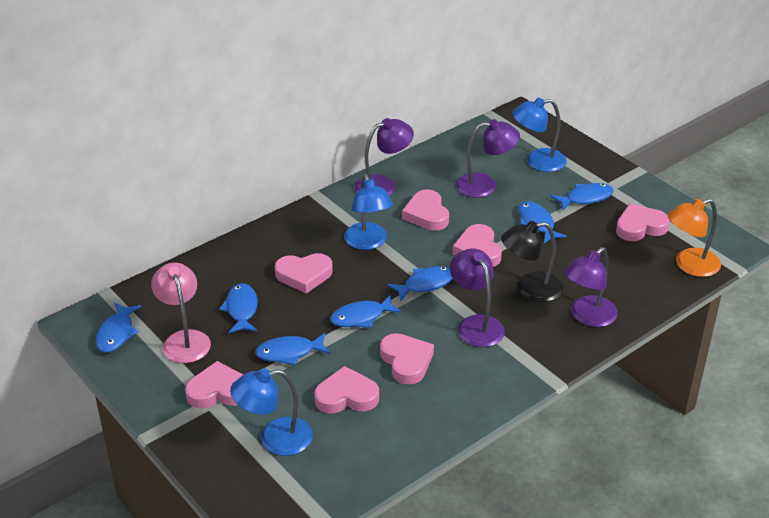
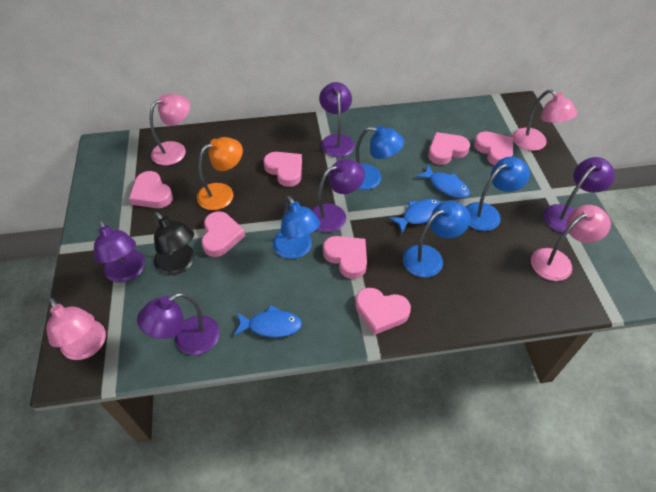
blue fish: 7 -> 3
blue lamp: 3 -> 4
pink lamp: 1 -> 4
purple lamp: 4 -> 5

